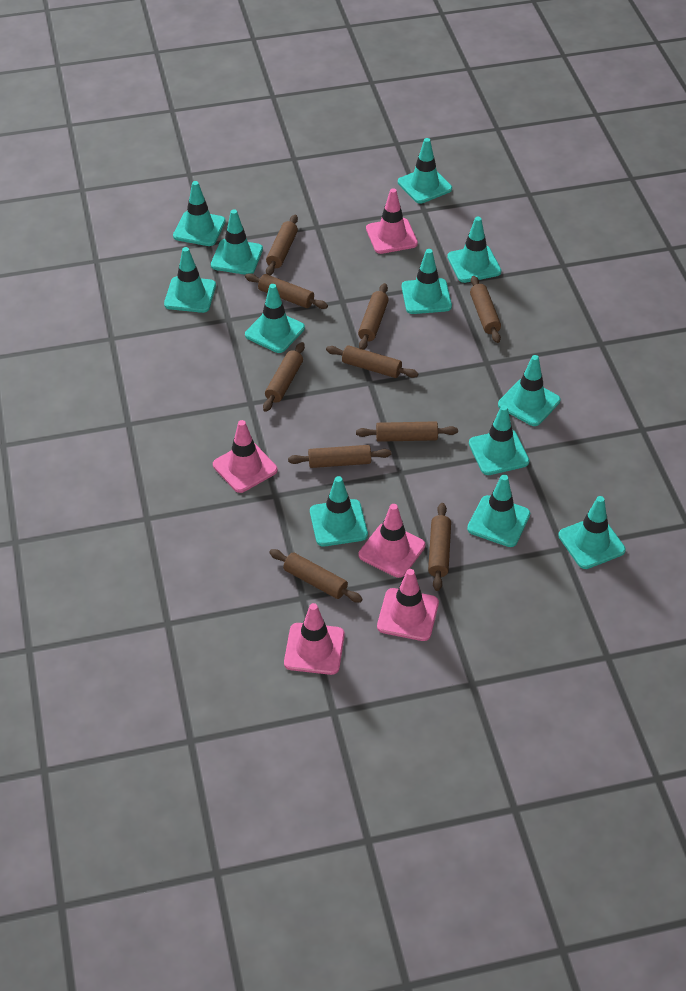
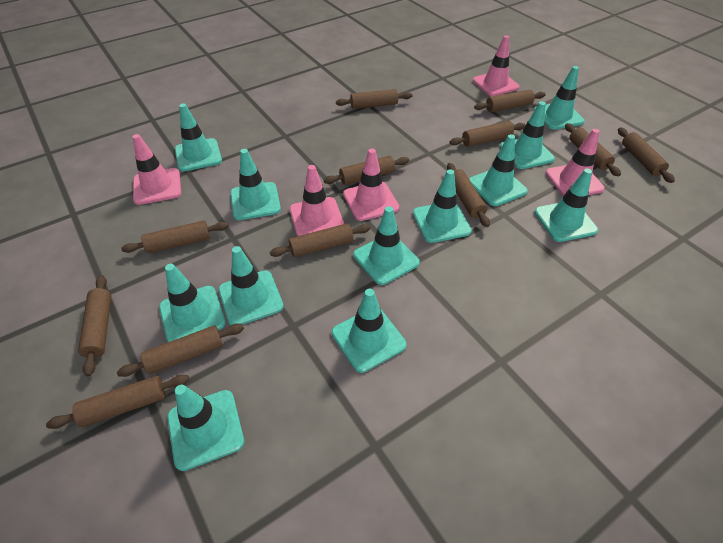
brown rolling pin: 10 -> 12

